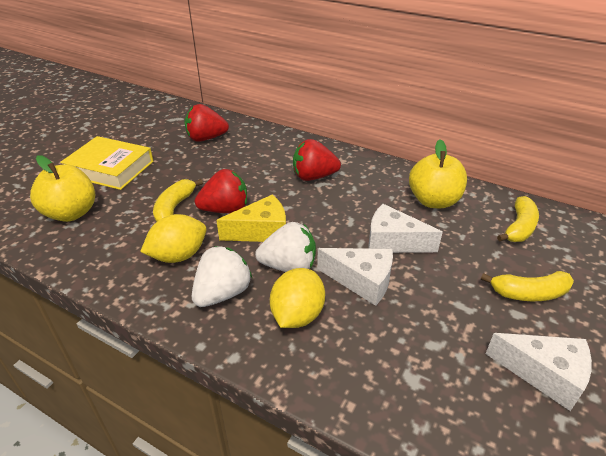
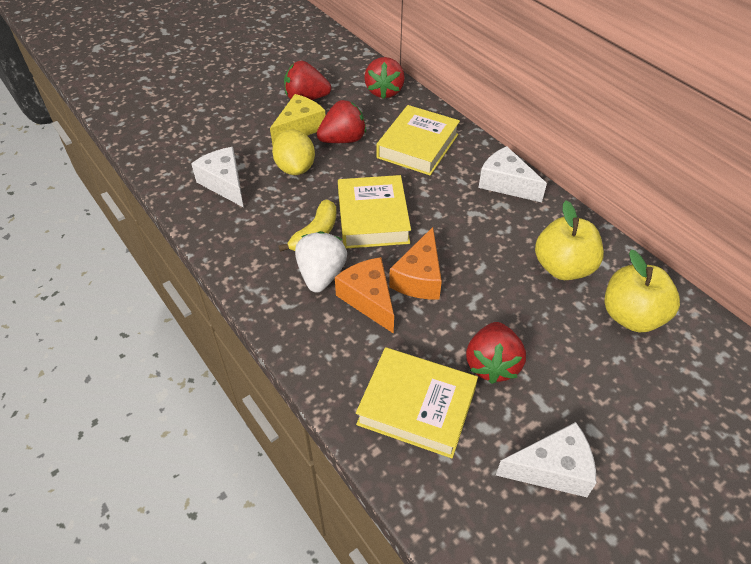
orange cheese: 0 -> 2
red strawberry: 3 -> 4
white strawberry: 2 -> 1
yellow banana: 3 -> 1
yellow book: 1 -> 3
yellow lemon: 2 -> 1

